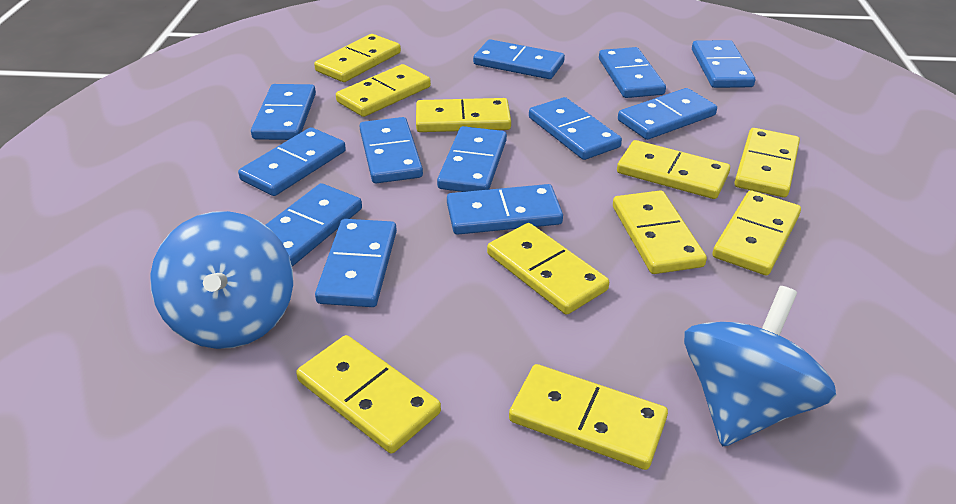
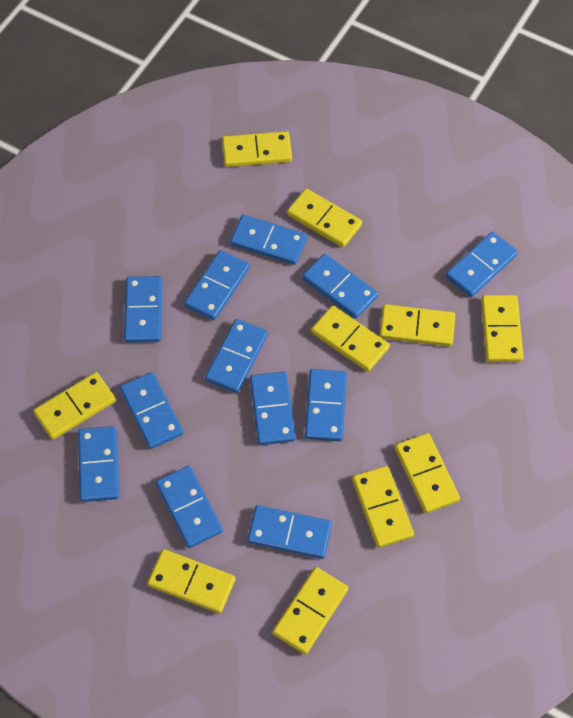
blue spinning top: 2 -> 0

